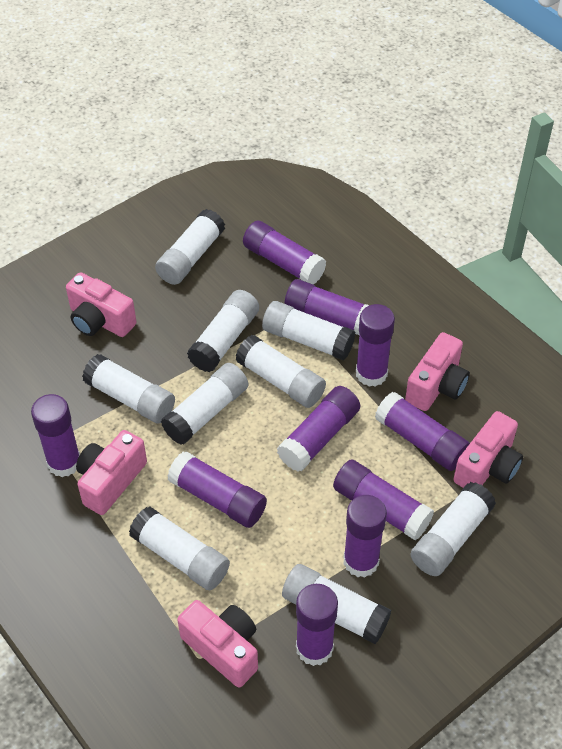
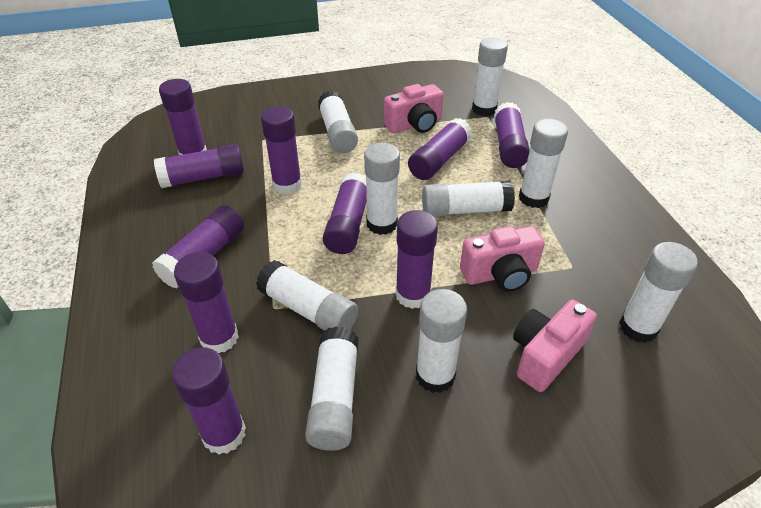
pink camera: 5 -> 3

